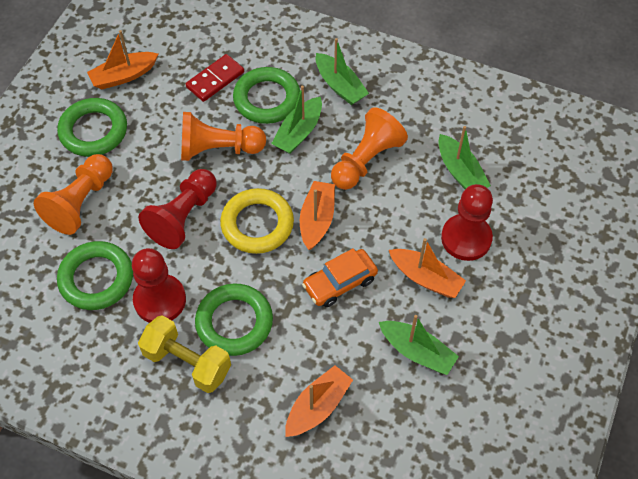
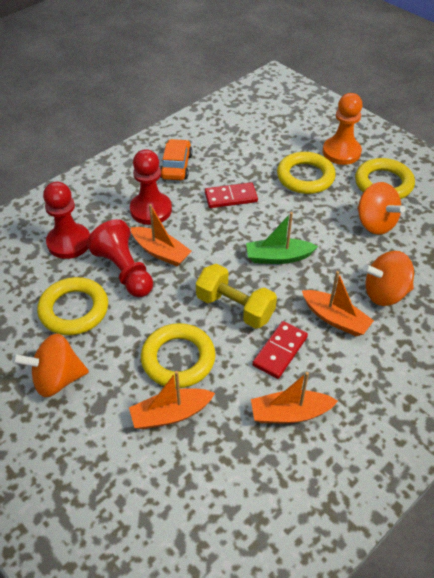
green boat: 4 -> 1
green ring: 4 -> 0
orange pawn: 3 -> 1
orange spinning top: 0 -> 3
red domino: 1 -> 2
yellow ring: 1 -> 4

